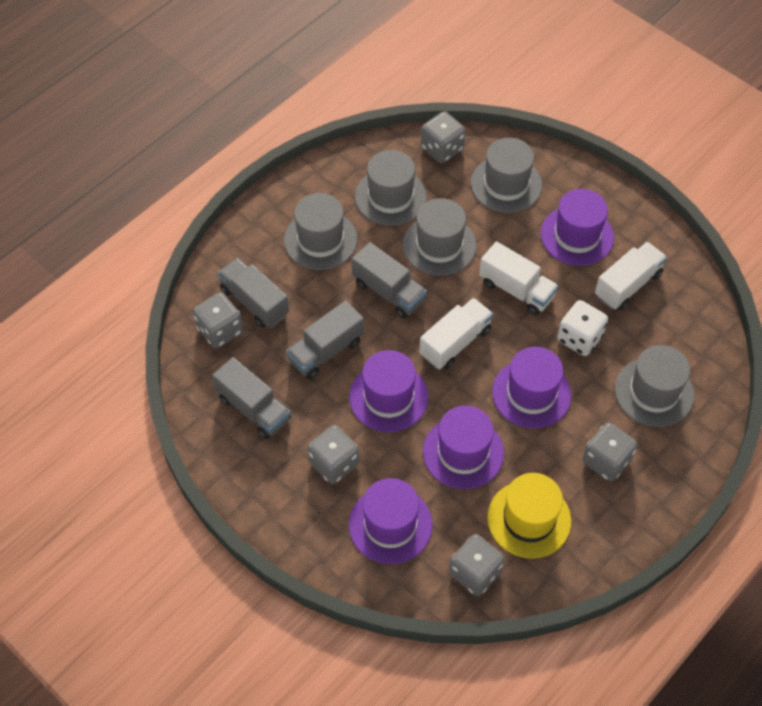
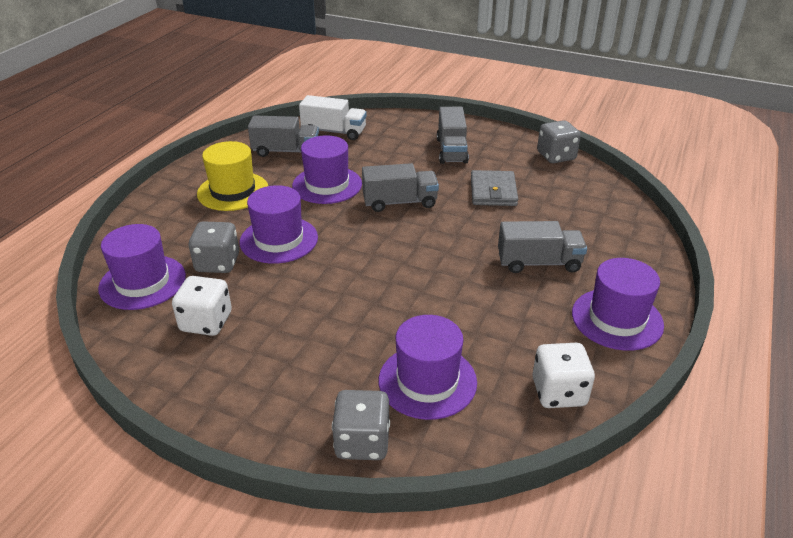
grey dice: 5 -> 3
grey hat: 5 -> 0
grey wallet: 0 -> 1
white dice: 1 -> 2
white truck: 3 -> 1

